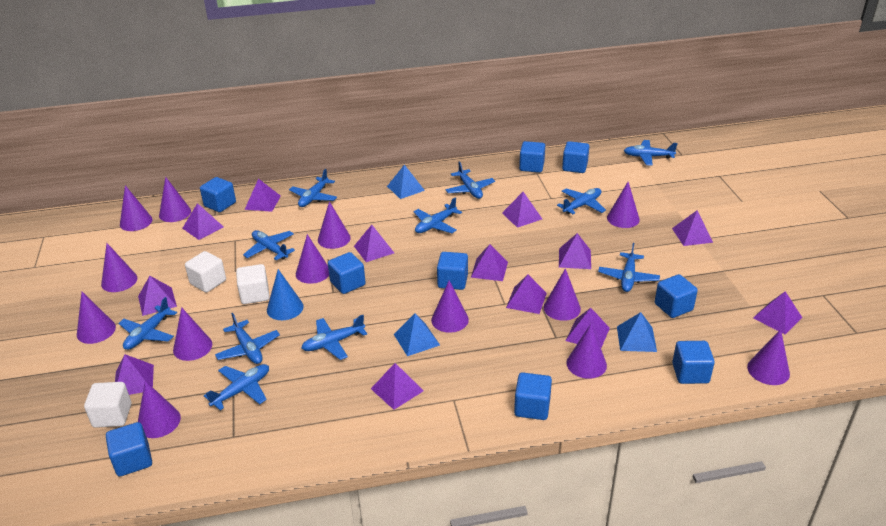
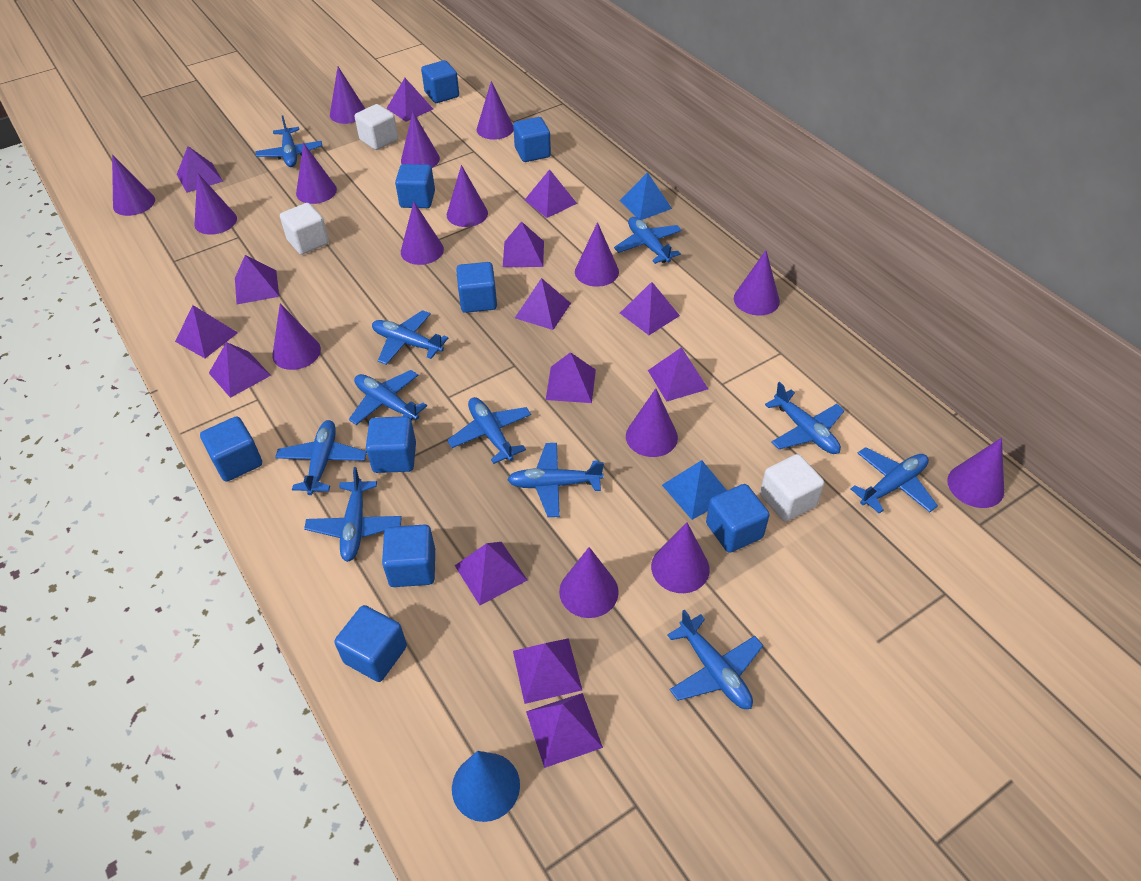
blue pyramid: 3 -> 2
purple cone: 13 -> 15
purple pyramid: 13 -> 14

